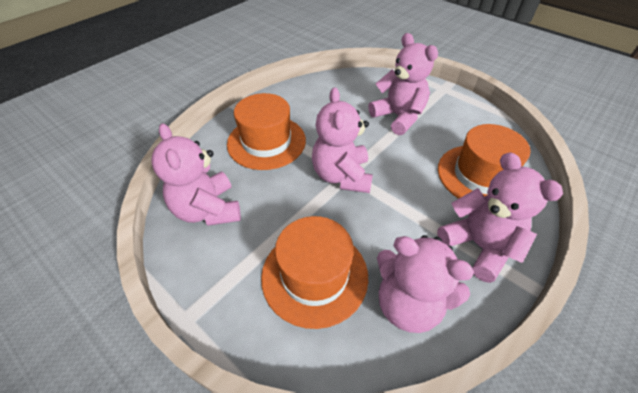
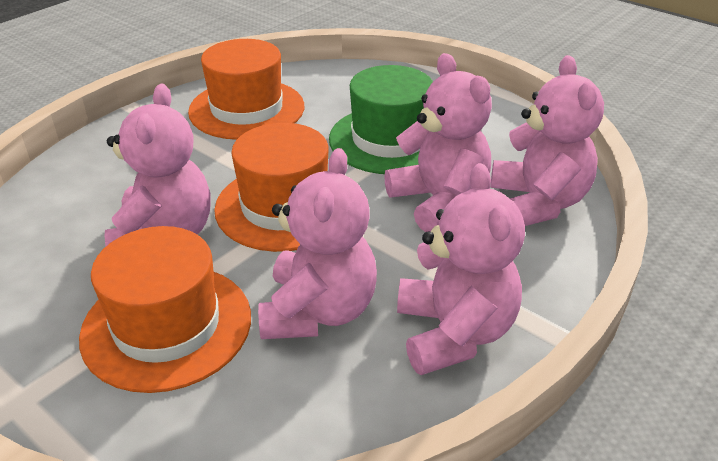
green hat: 0 -> 1

